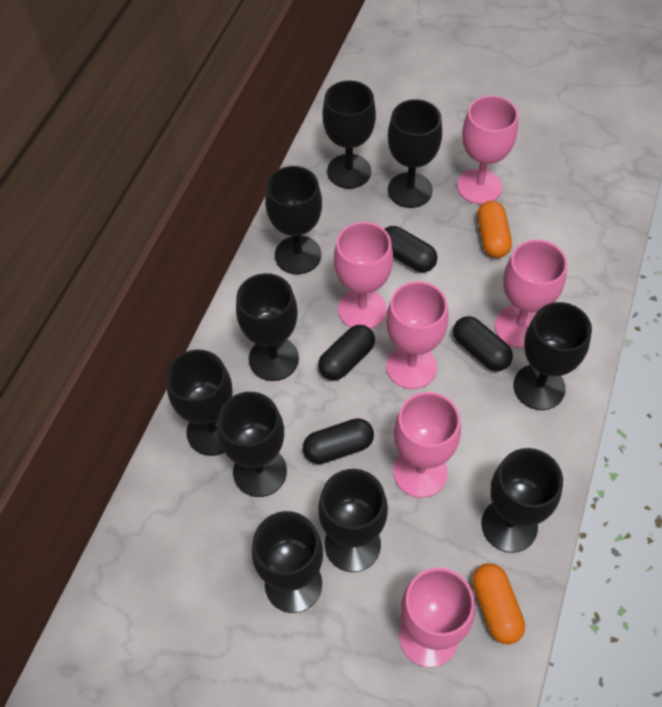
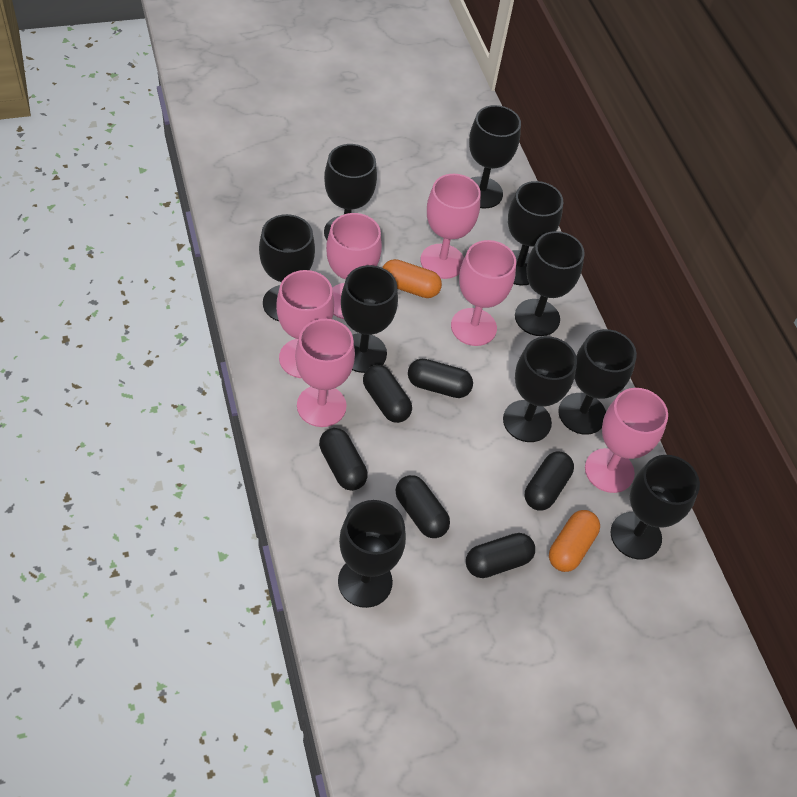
black capsule: 4 -> 6

